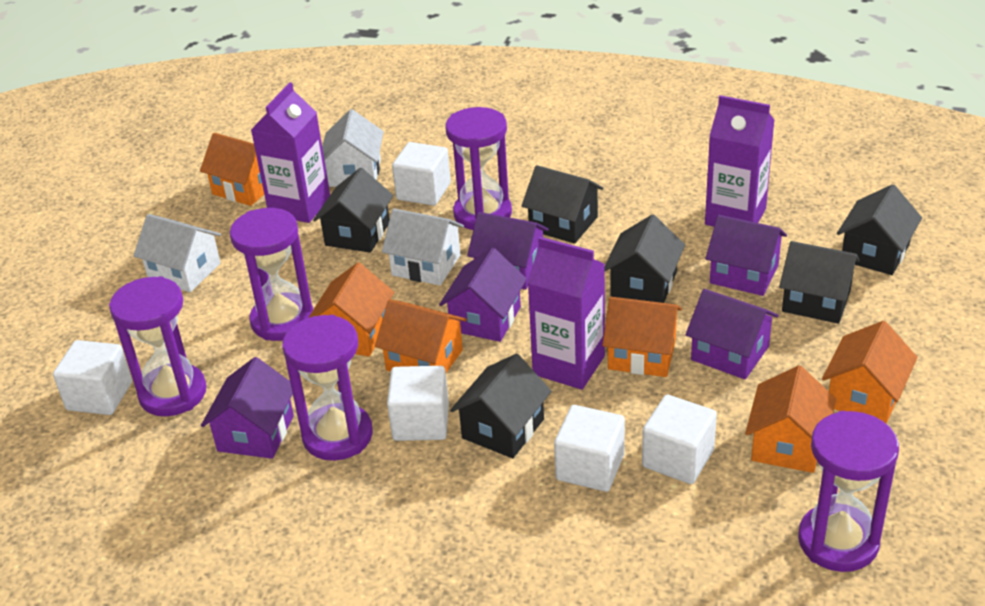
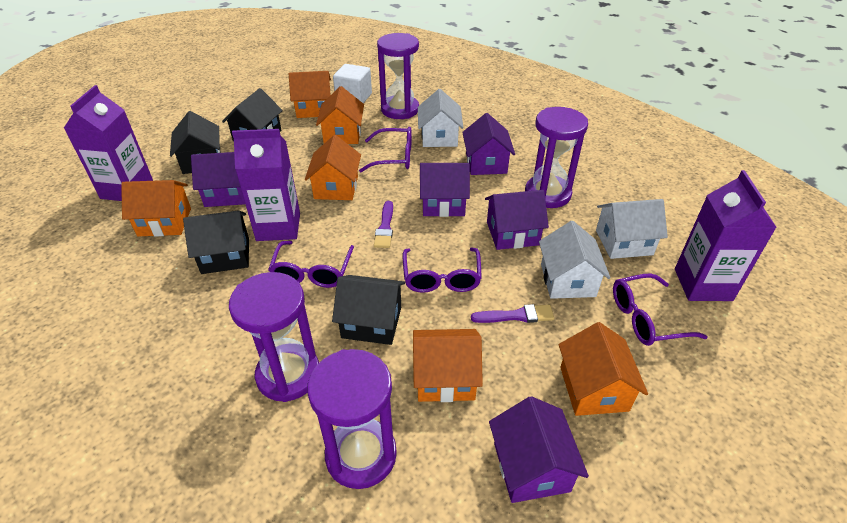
black house: 6 -> 4
purple brush: 0 -> 2
purple glasses: 0 -> 4
purple hourglass: 5 -> 4
white cube: 5 -> 1

